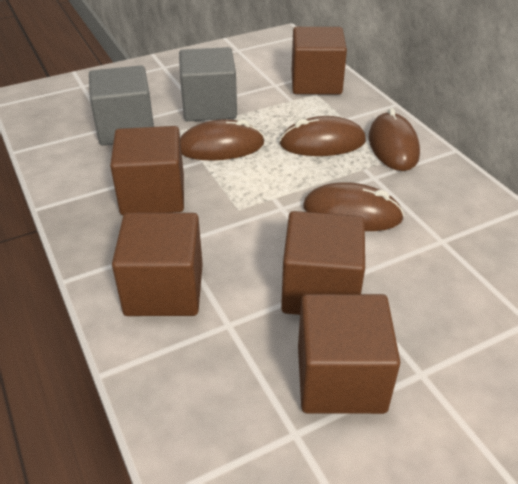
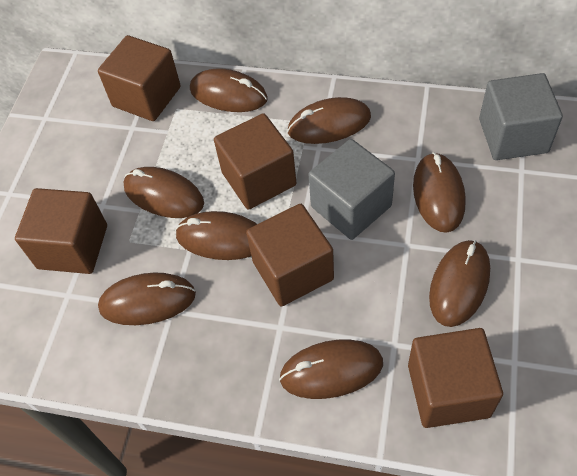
brown mouse: 4 -> 8

